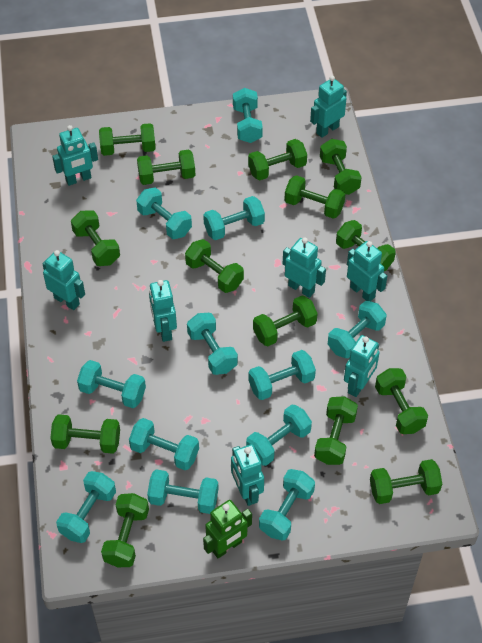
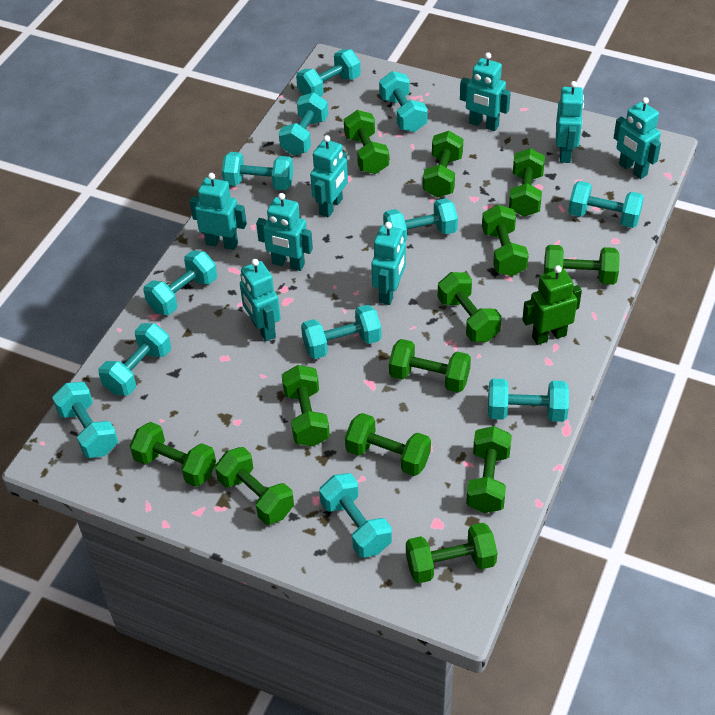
green dumbbell: 14 -> 13

